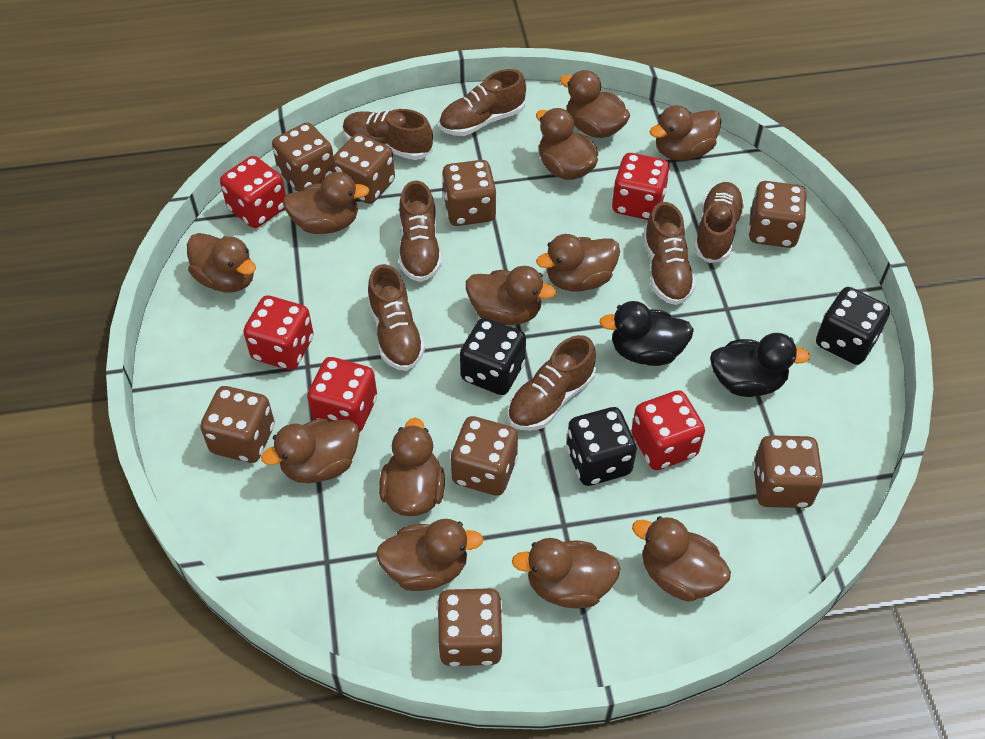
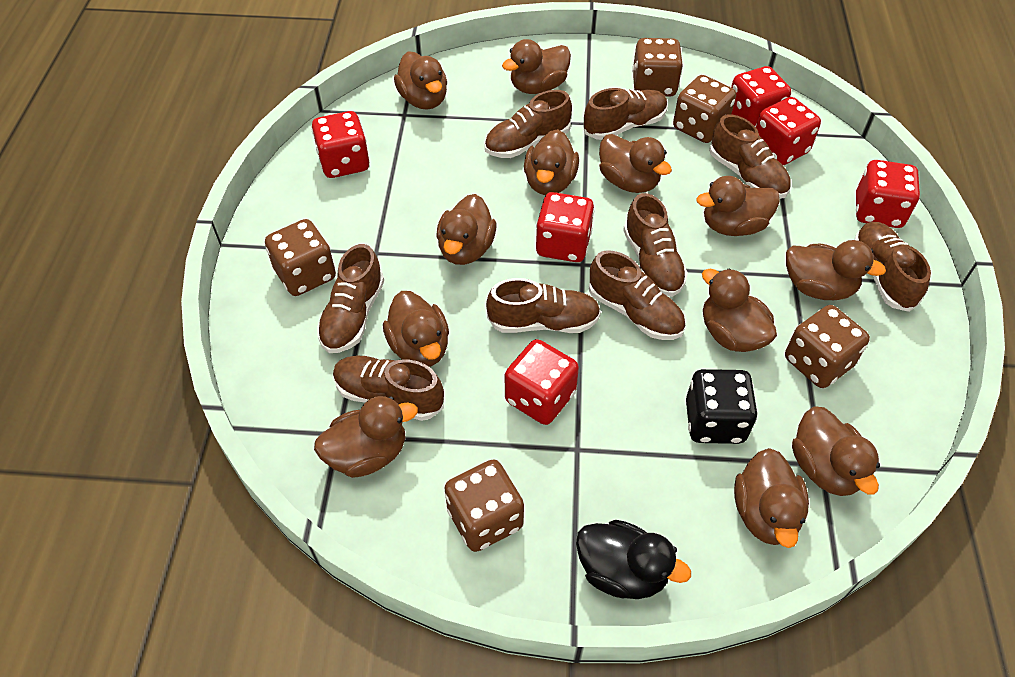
black dice: 3 -> 1
black duck: 2 -> 1
brown dice: 8 -> 5
brown shoe: 7 -> 9
red dice: 5 -> 6

